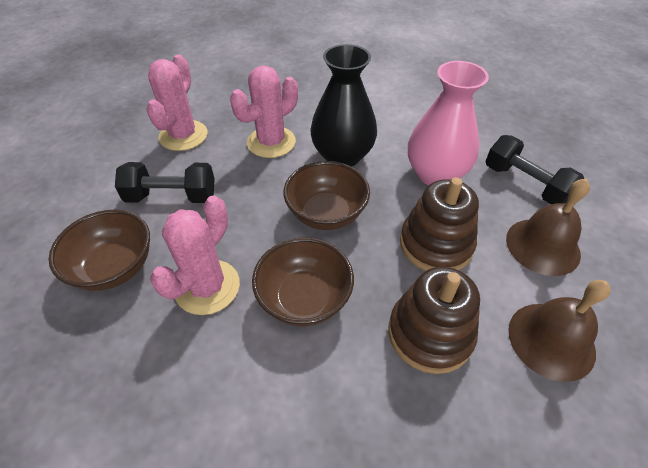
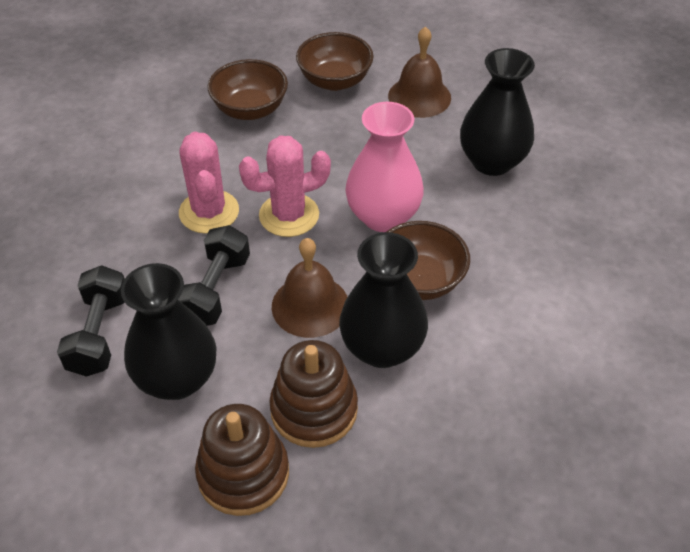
black vase: 1 -> 3
pink cactus: 3 -> 2

